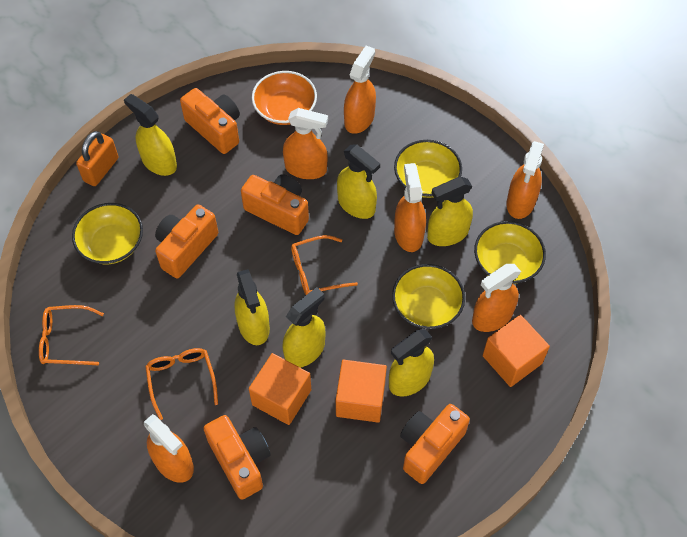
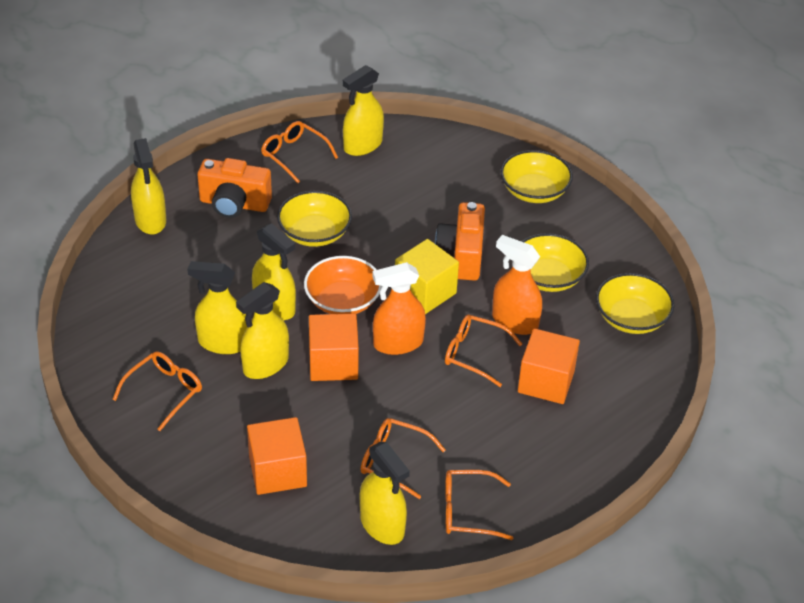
orange camera: 5 -> 2
orange glasses: 3 -> 5
orange padlock: 1 -> 0
orange spray bottle: 6 -> 2
yellow cube: 0 -> 1

